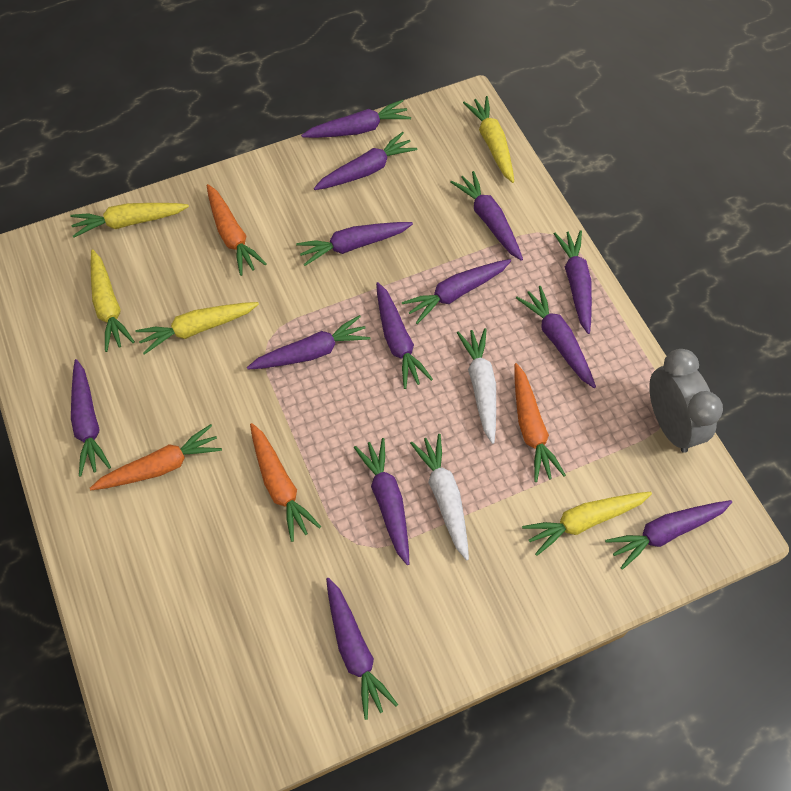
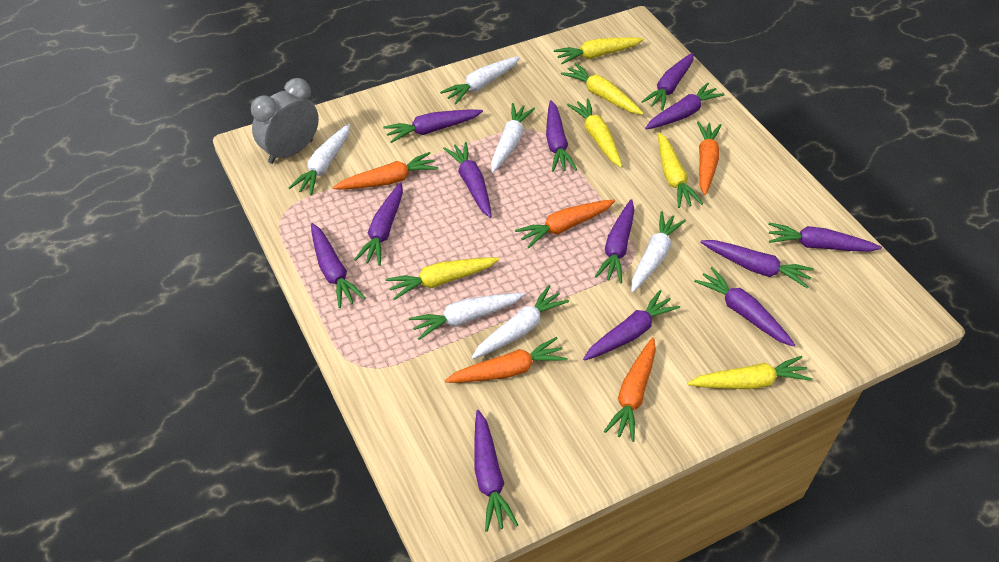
orange carrot: 4 -> 5
white carrot: 2 -> 6
yellow carrot: 5 -> 6

